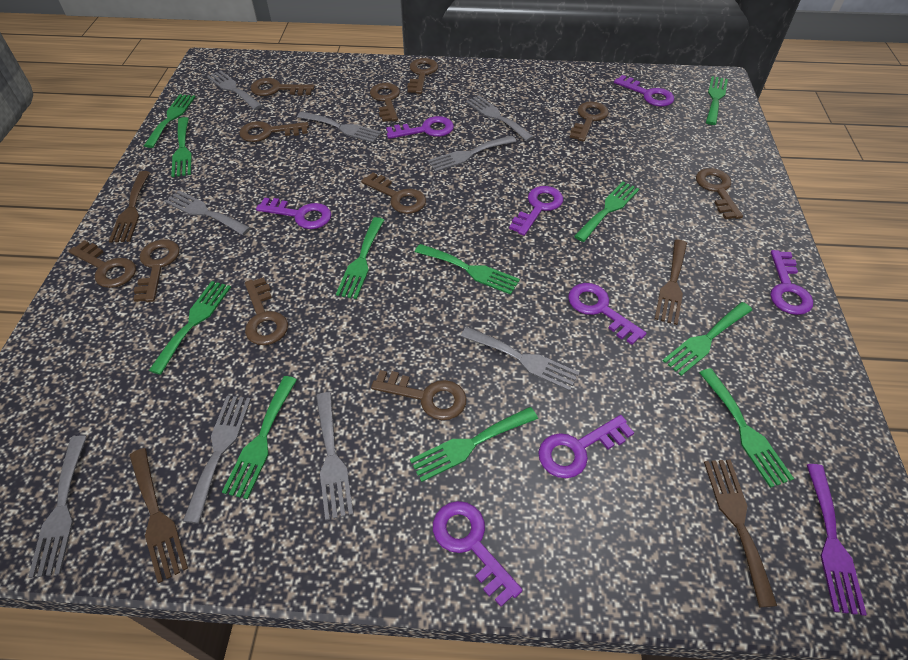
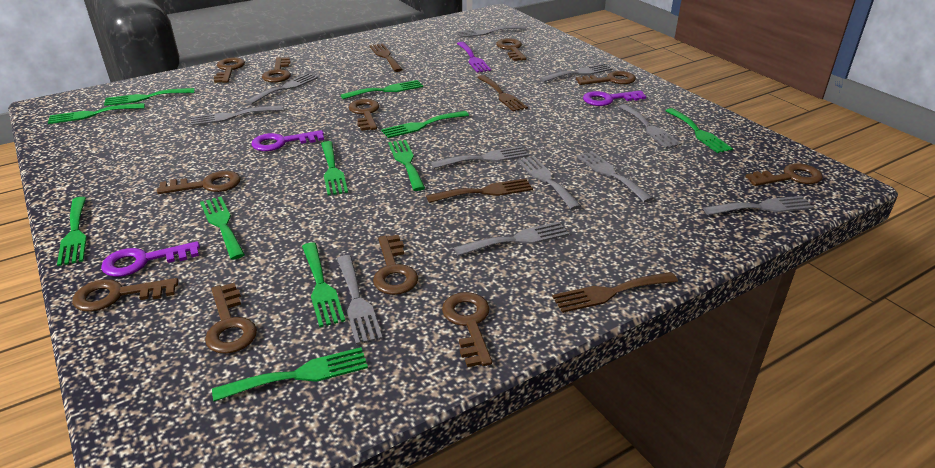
grey fork: 9 -> 11
purple key: 8 -> 3

